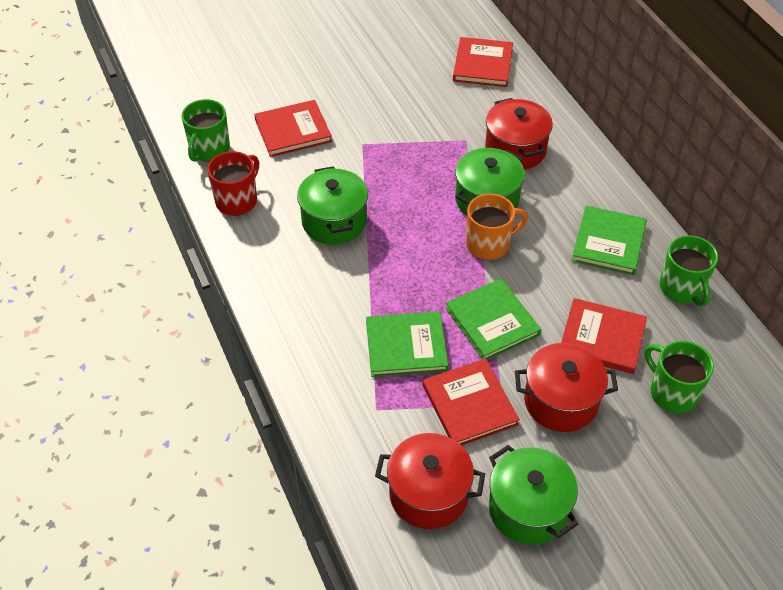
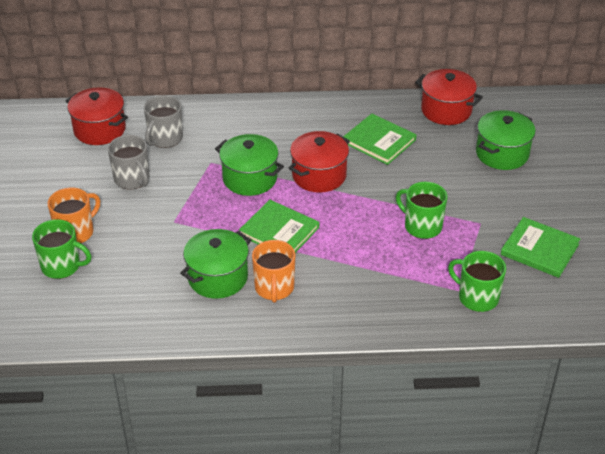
grey mug: 0 -> 2
orange mug: 1 -> 2
red book: 4 -> 0
red mug: 1 -> 0

